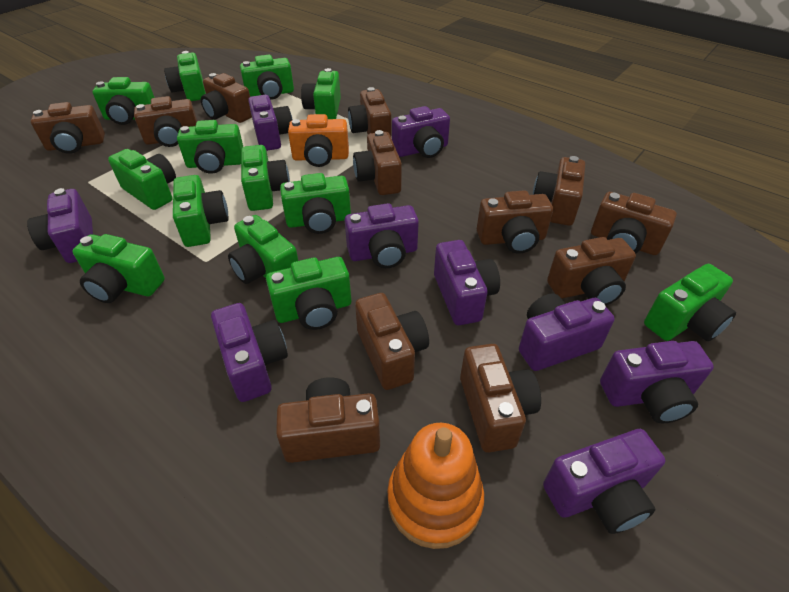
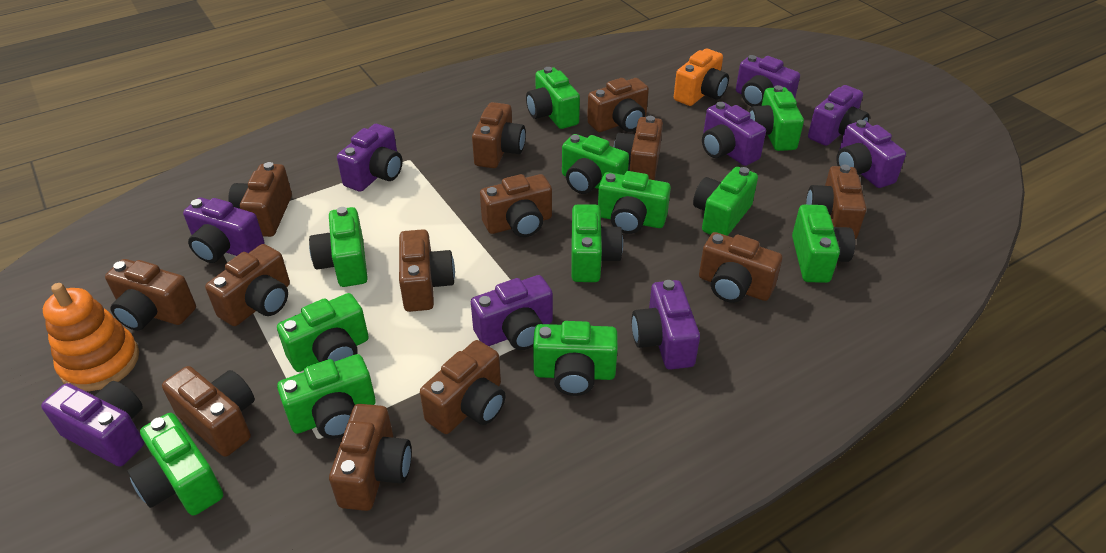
brown camera: 12 -> 13
green camera: 13 -> 12

